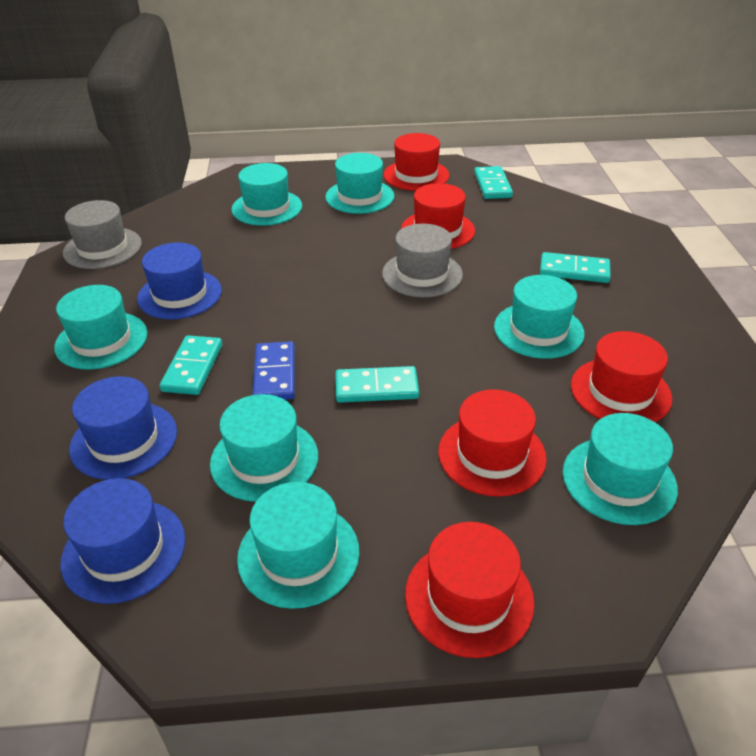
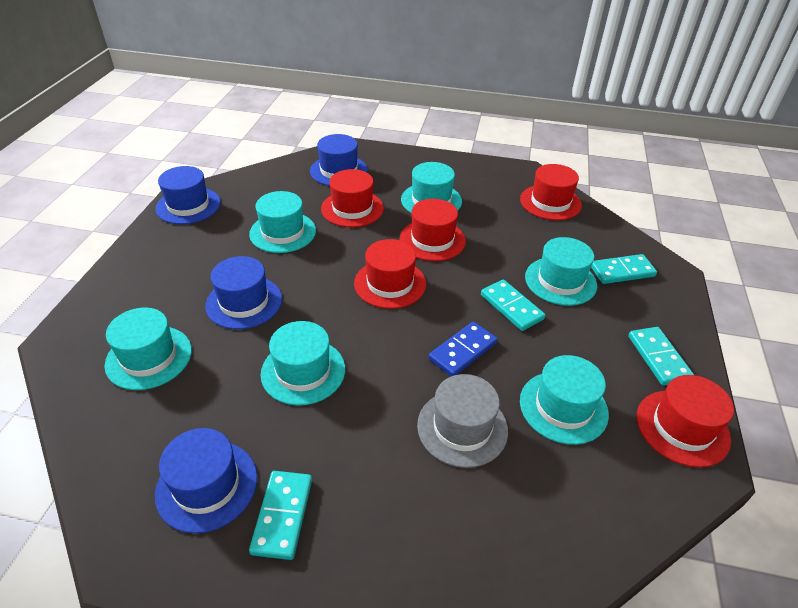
blue hat: 3 -> 4
grey hat: 2 -> 1
turquoise hat: 7 -> 6

